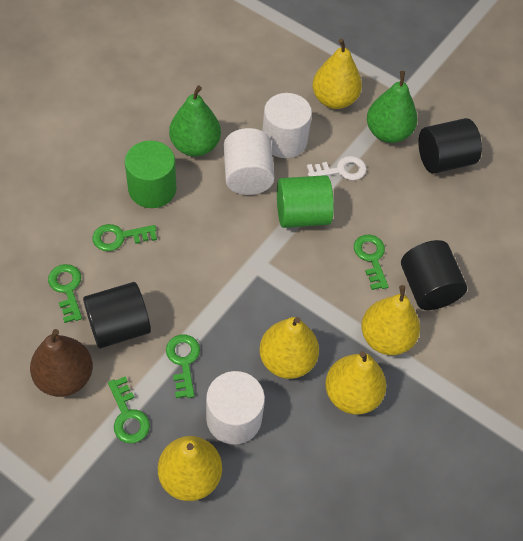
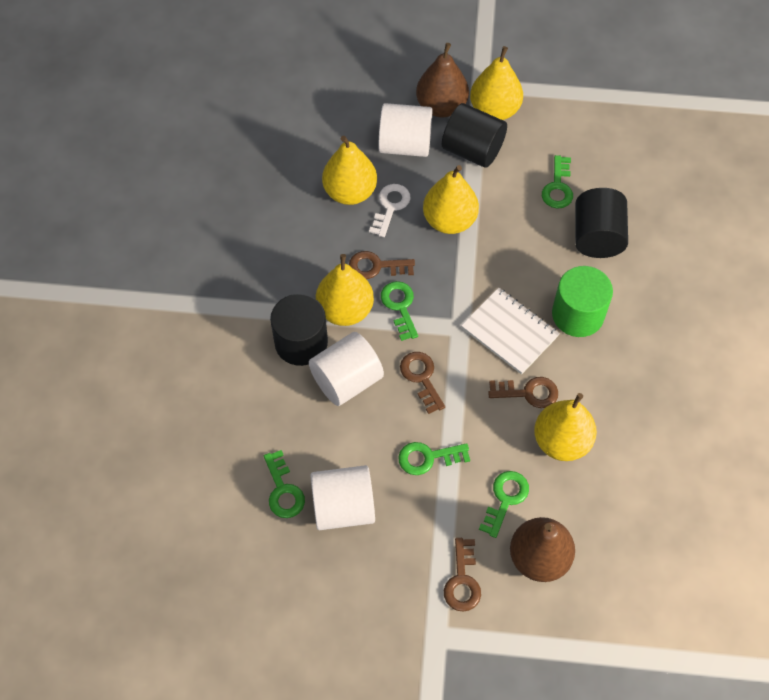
brown key: 0 -> 4
brown pear: 1 -> 2
green cylinder: 2 -> 1
green pear: 2 -> 0
white notebook: 0 -> 1

